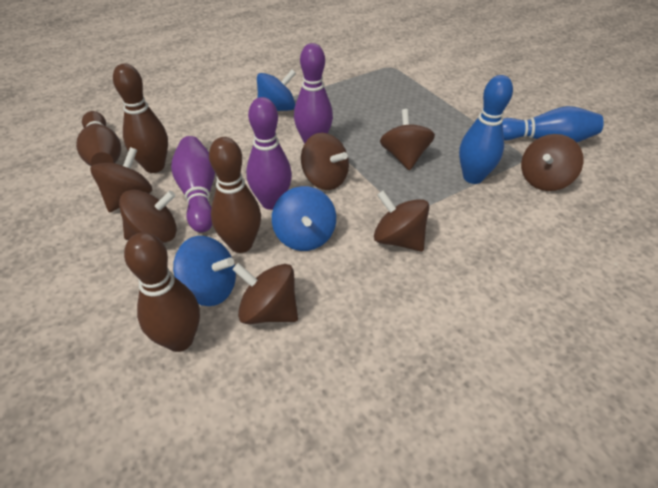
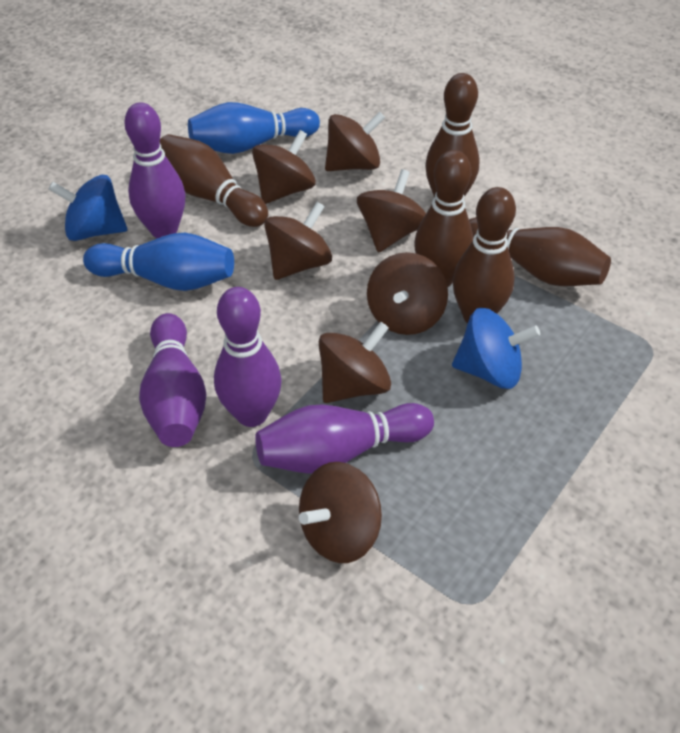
blue spinning top: 3 -> 2
brown bowling pin: 4 -> 5
purple bowling pin: 3 -> 4

